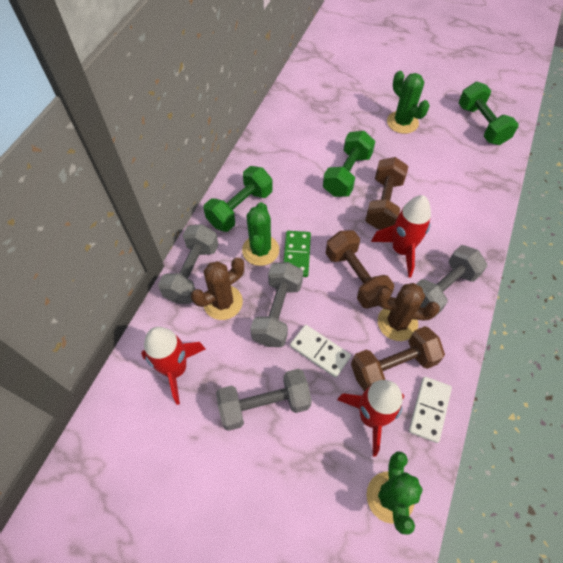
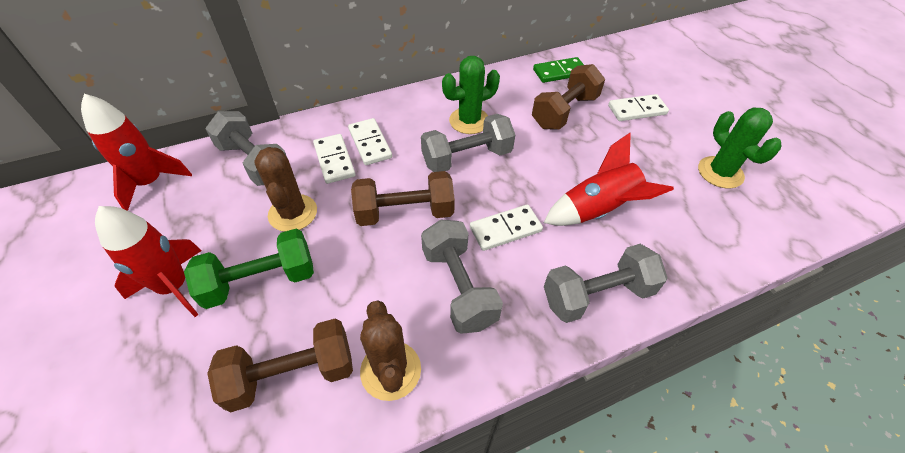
green cactus: 3 -> 2
green dumbbell: 3 -> 1
white domino: 2 -> 4

